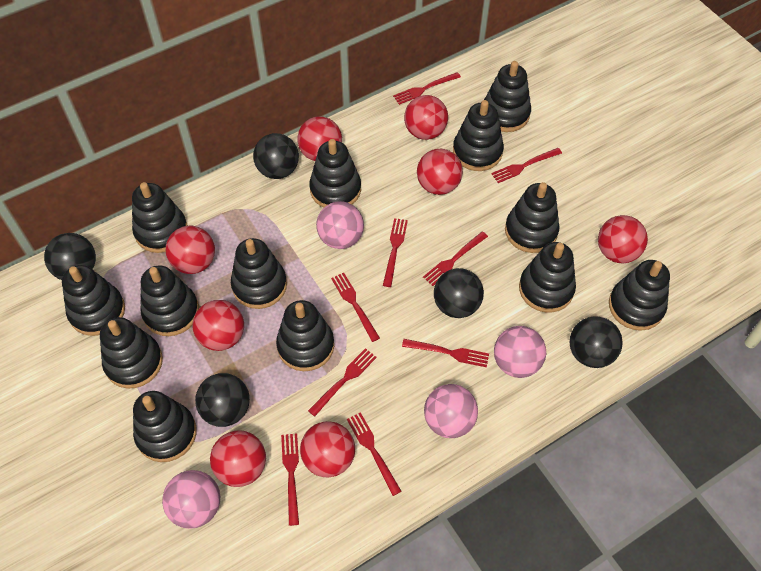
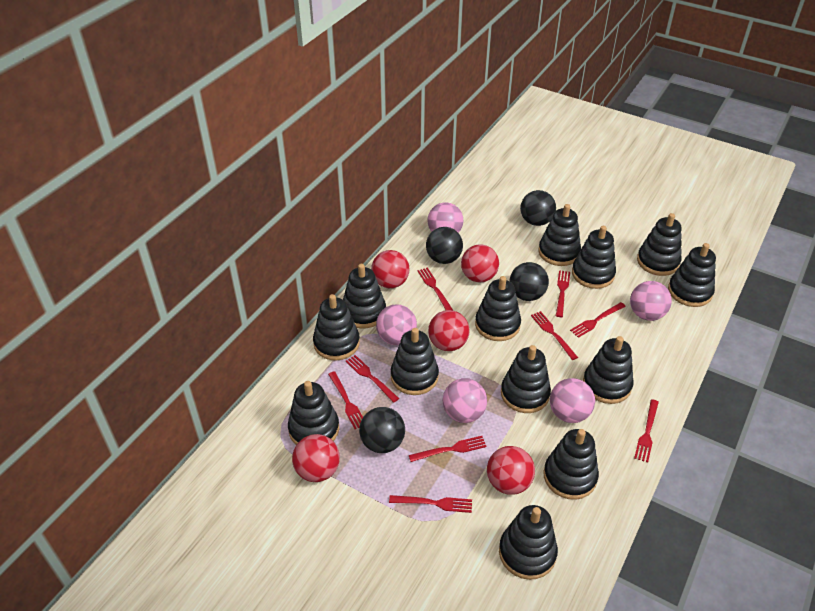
black ball: 5 -> 4
pink ball: 4 -> 5
red ball: 8 -> 5

